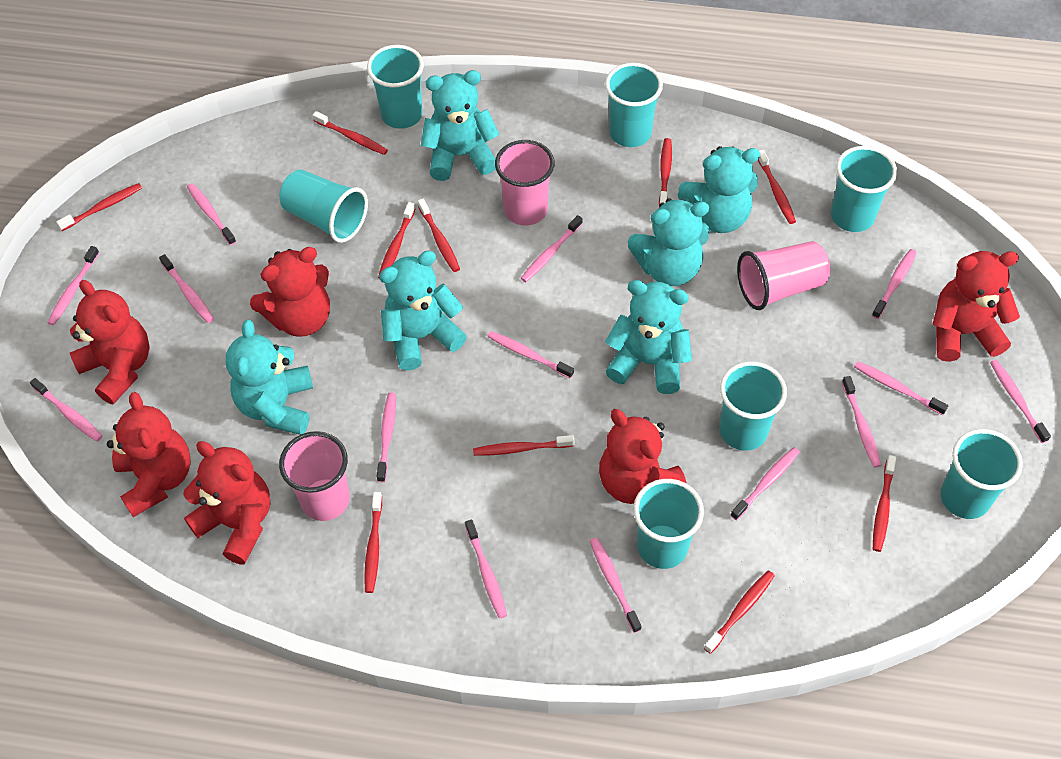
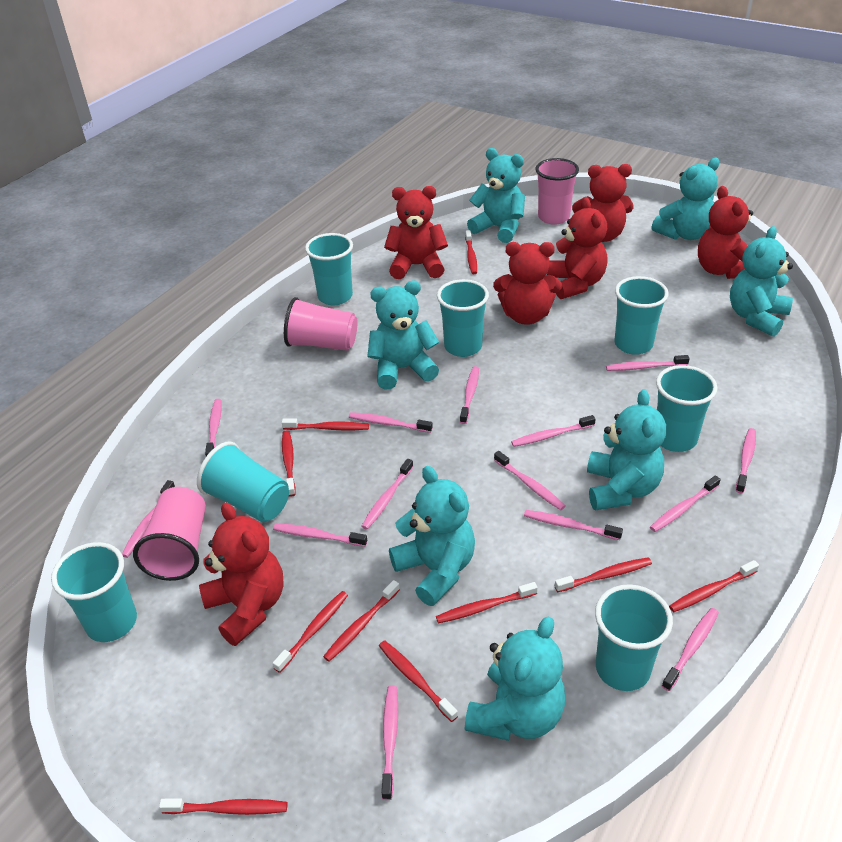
turquoise teddy bear: 6 -> 7

